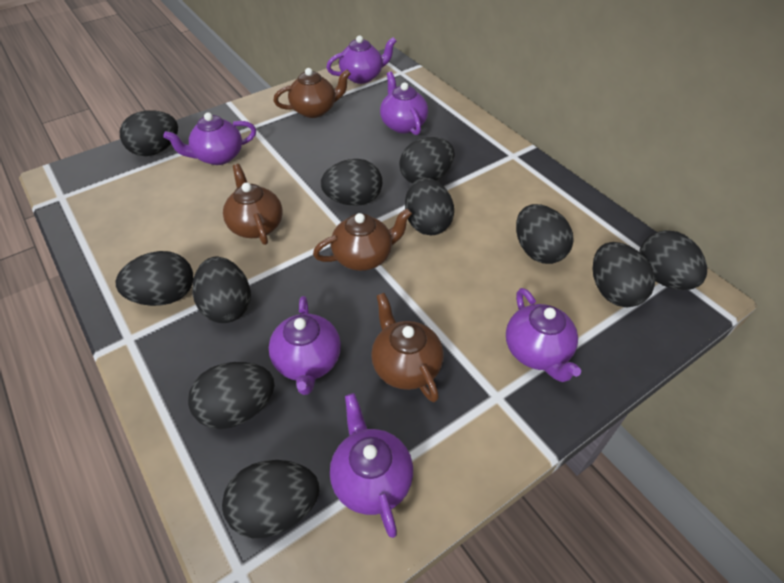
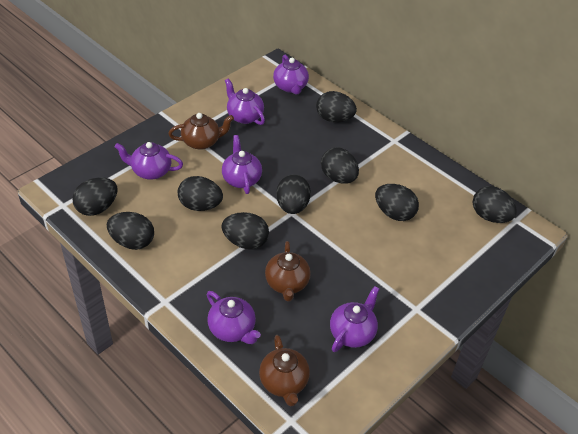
black egg: 11 -> 9
brown teapot: 4 -> 3

